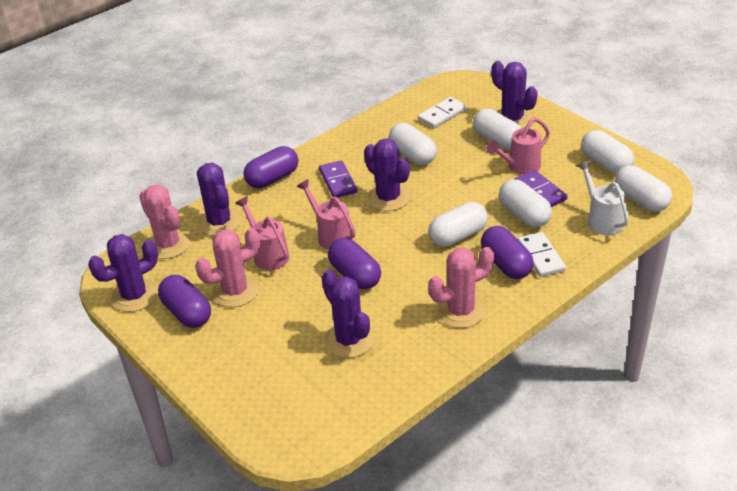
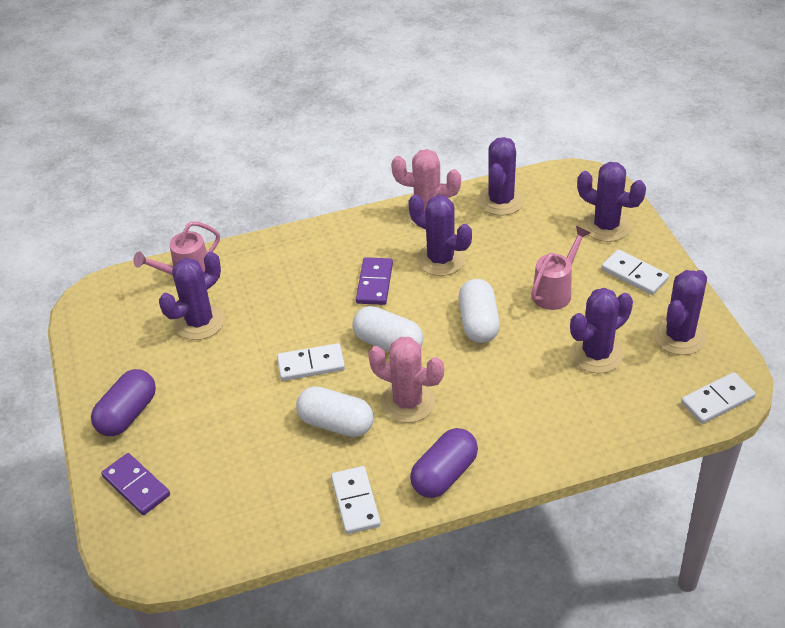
pink cactus: 3 -> 2
pink watering can: 3 -> 2
purple cactus: 5 -> 6
purple capsule: 4 -> 2
white capsule: 6 -> 3
white domino: 2 -> 4
white watering can: 1 -> 0

